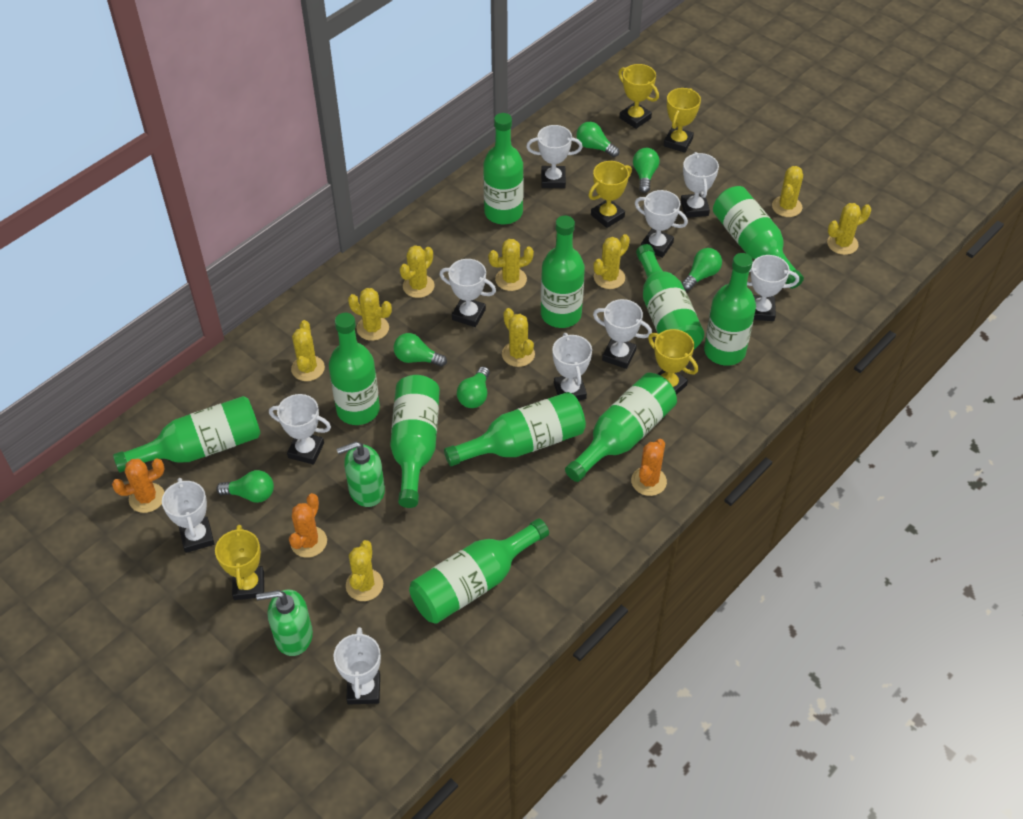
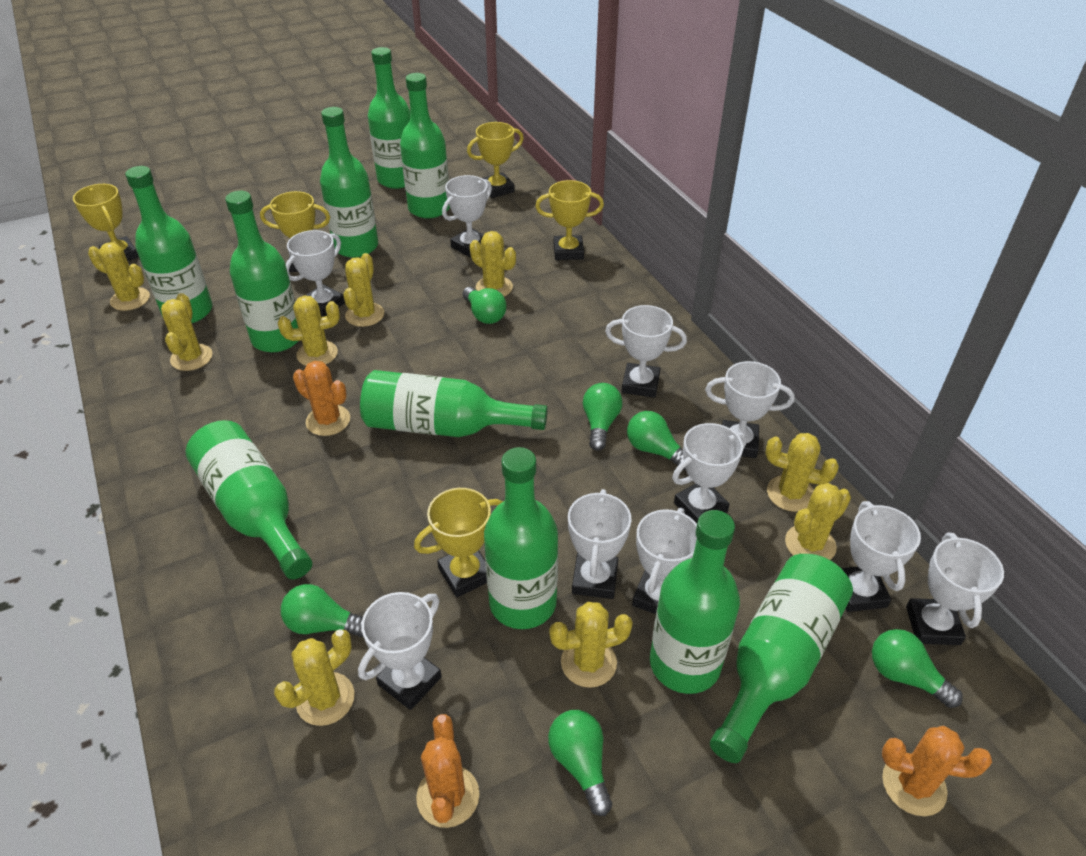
green bottle: 11 -> 10
green soap dispenser: 2 -> 0

